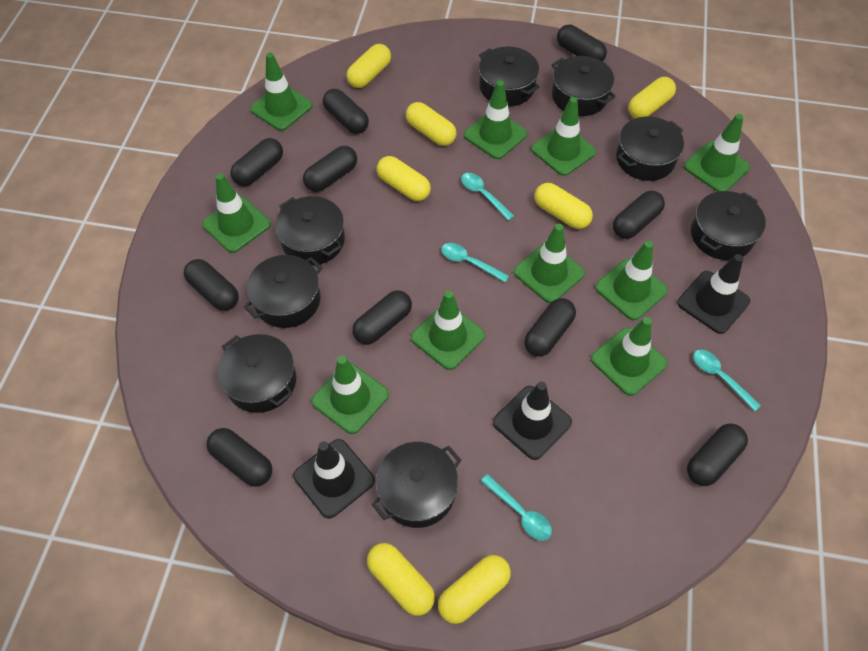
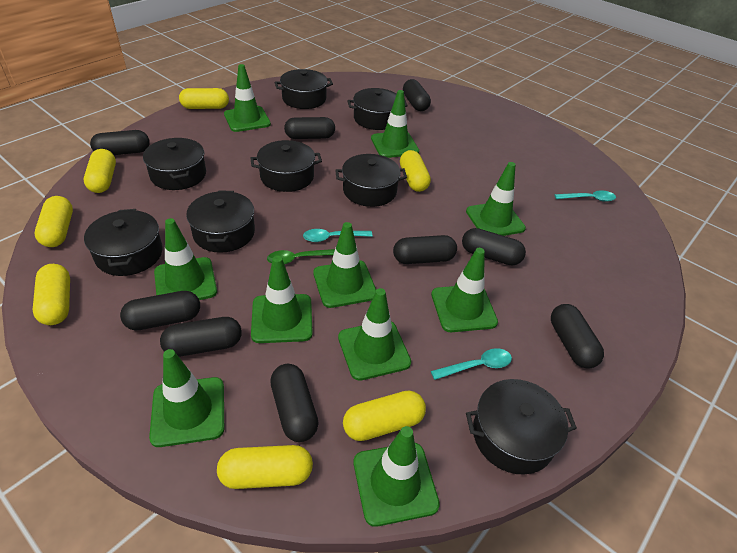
black capsule: 10 -> 9
black traffic cone: 3 -> 0
green spoon: 0 -> 1
turquoise spoon: 4 -> 3

